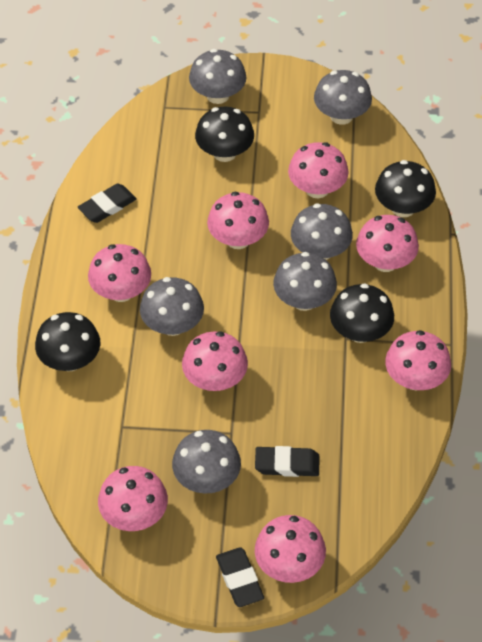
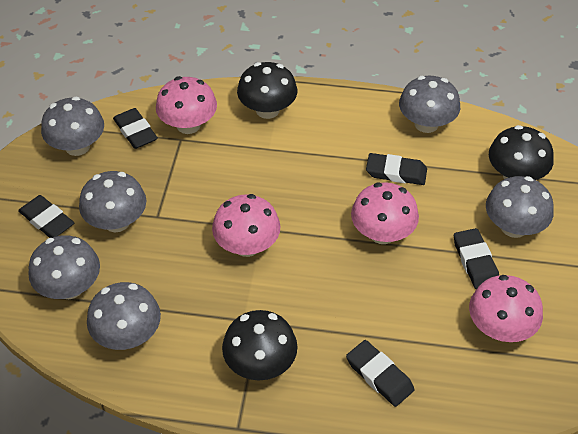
black eraser: 3 -> 5
black mushroom: 4 -> 3
pink mushroom: 8 -> 4

